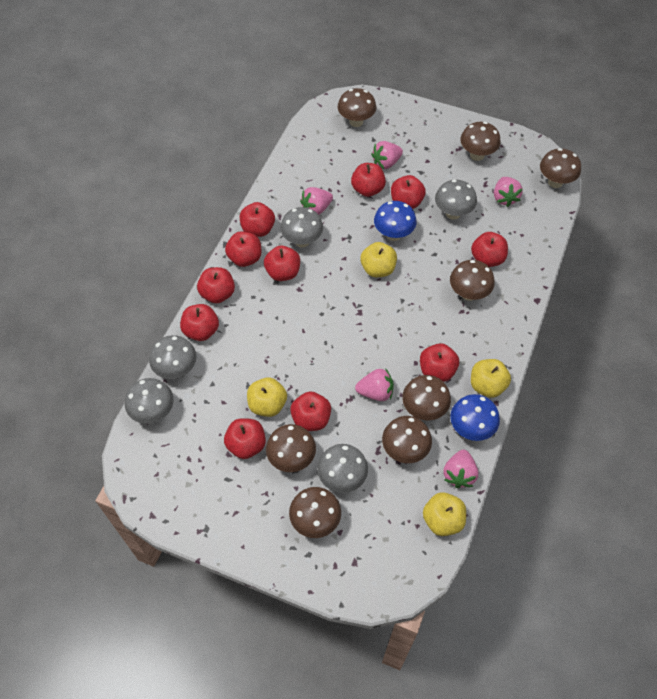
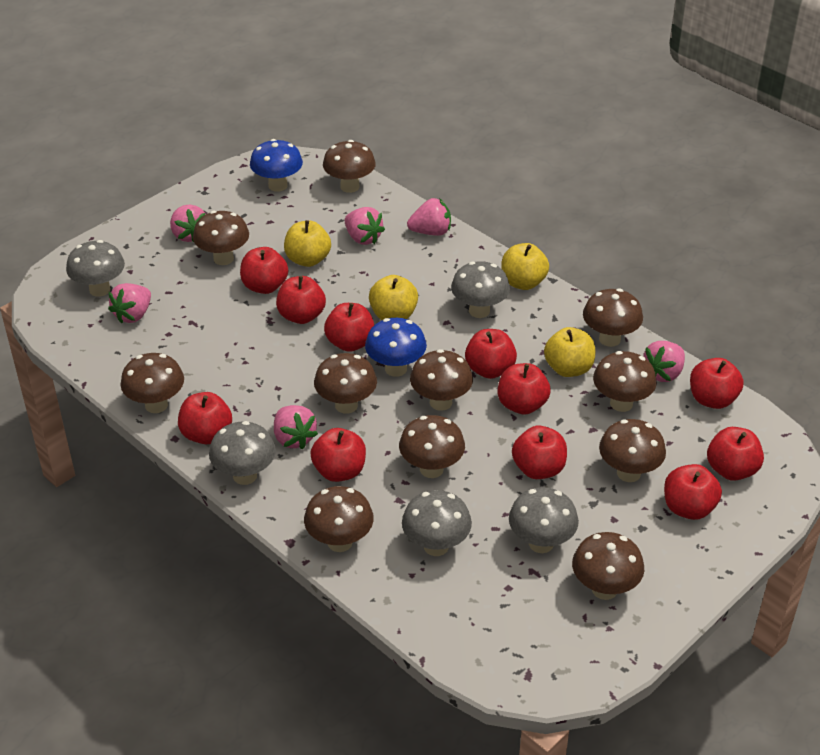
brown mushroom: 8 -> 11
pink strawberry: 5 -> 6

